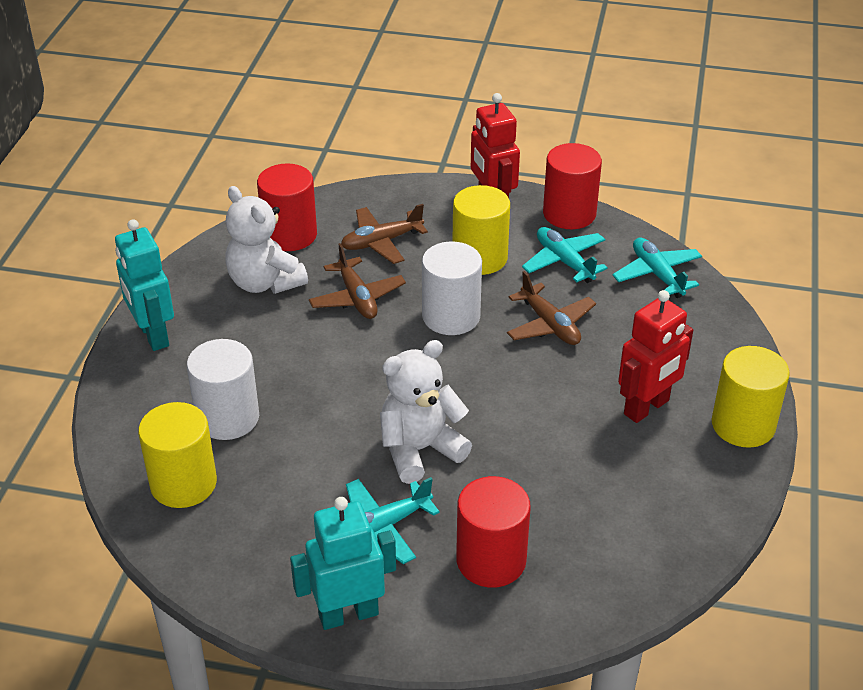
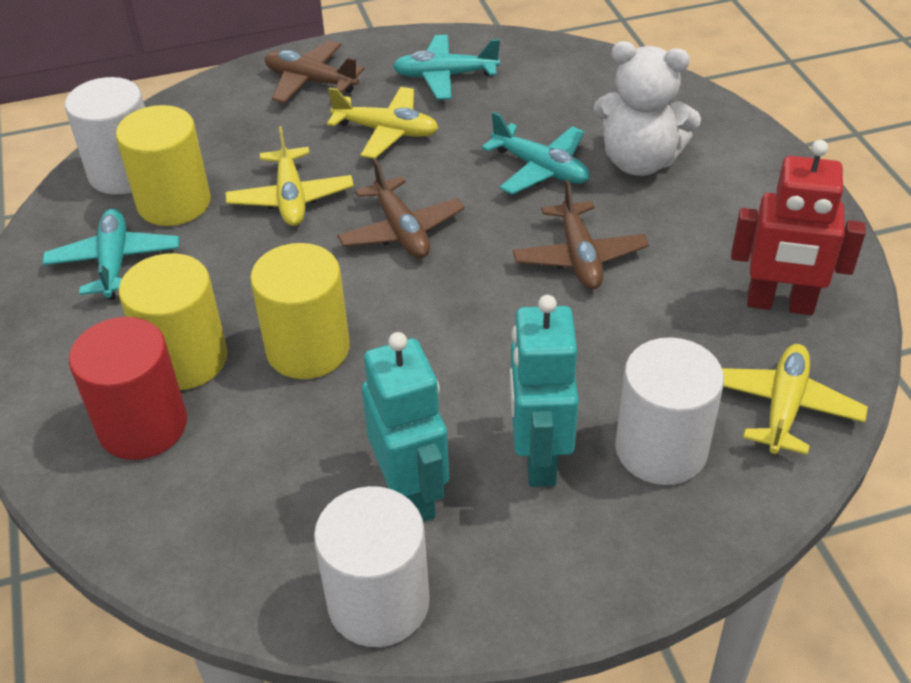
red cylinder: 3 -> 1
red robot: 2 -> 1
white cylinder: 2 -> 3
white teddy bear: 2 -> 1
yellow plane: 0 -> 3

